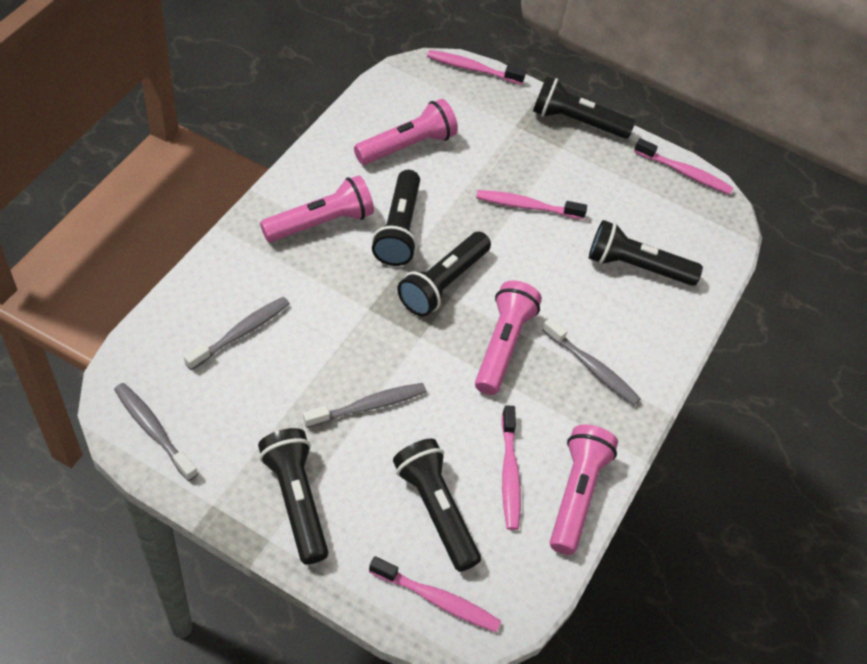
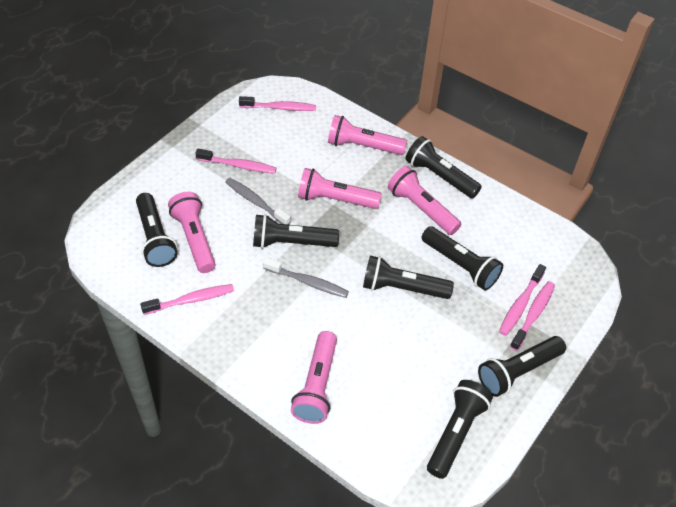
black flashlight: 6 -> 7
grey toothbrush: 4 -> 2
pink flashlight: 4 -> 5

